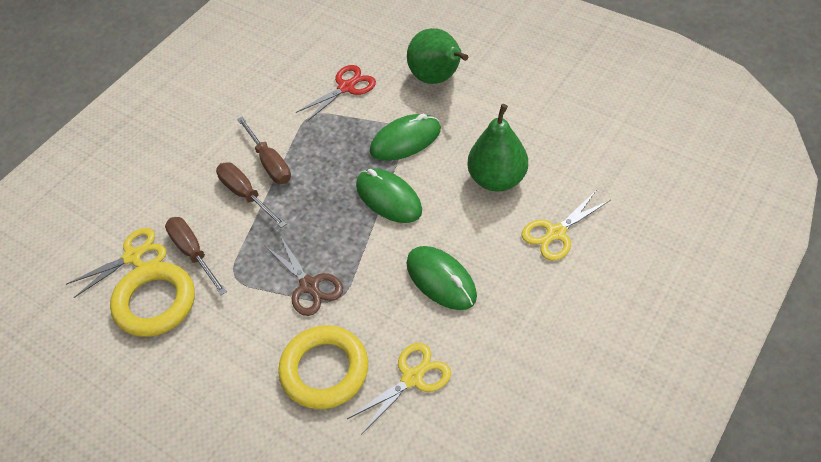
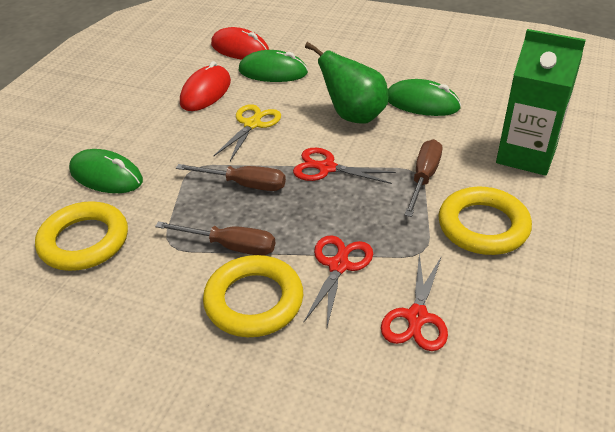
brown scissors: 1 -> 0
green carton: 0 -> 1
green pear: 2 -> 1
red mouse: 0 -> 2
red scissors: 1 -> 3
yellow ring: 2 -> 3
yellow scissors: 3 -> 1

